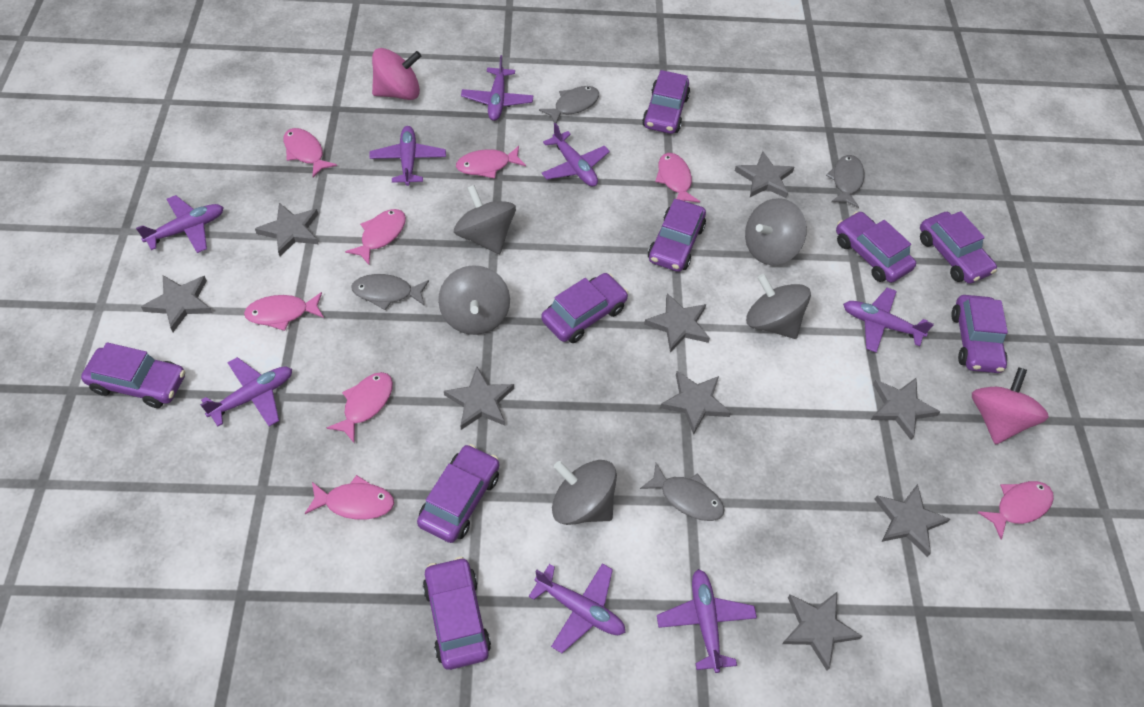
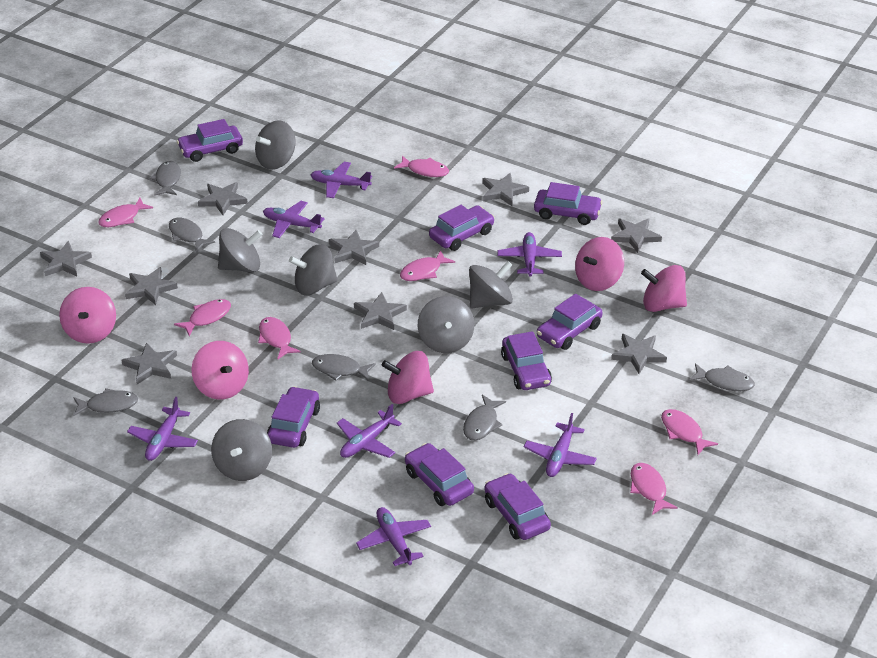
grey fish: 4 -> 6
grey spinning top: 5 -> 6
pink fish: 8 -> 7
pink spinning top: 2 -> 5
purple car: 9 -> 8
purple plane: 8 -> 7

